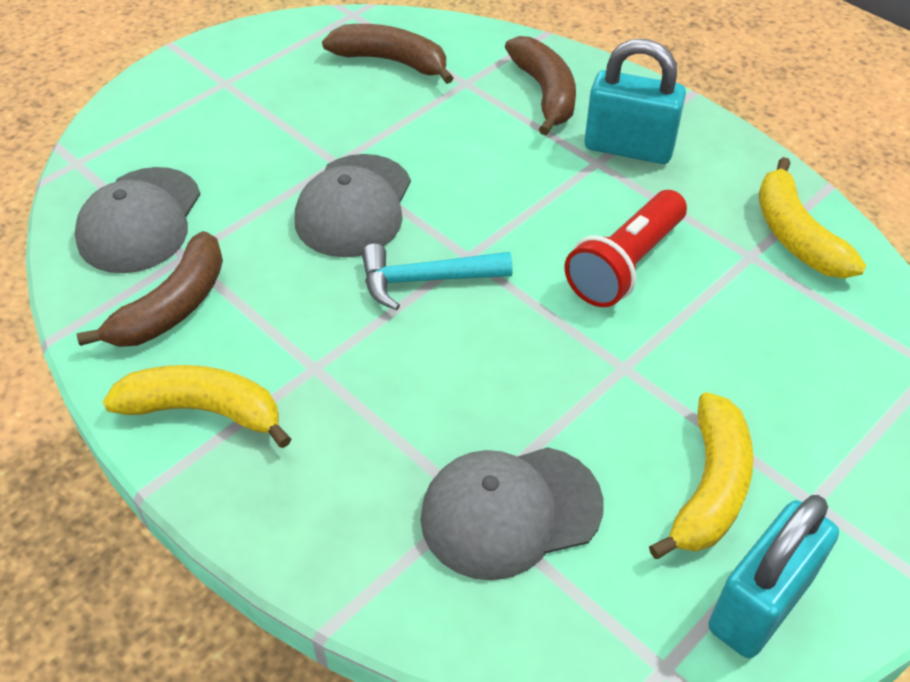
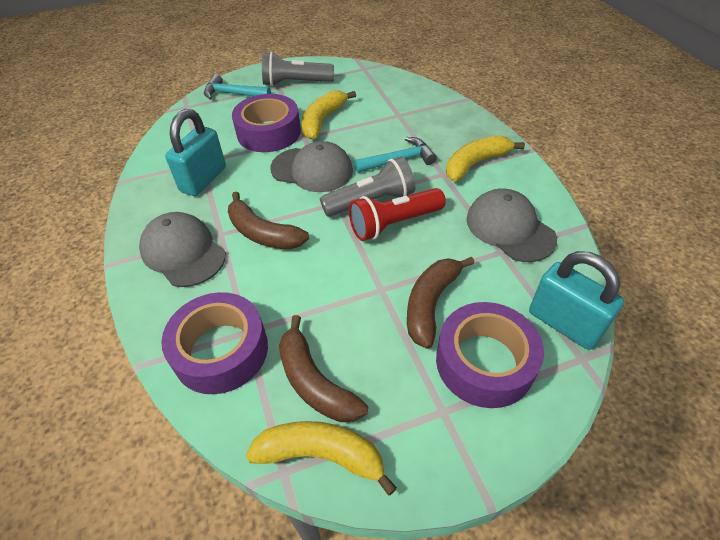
grey flashlight: 0 -> 2
purple tape: 0 -> 3
turquoise hammer: 1 -> 2

